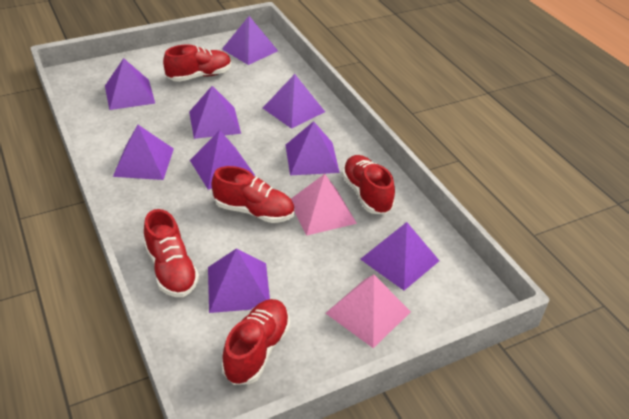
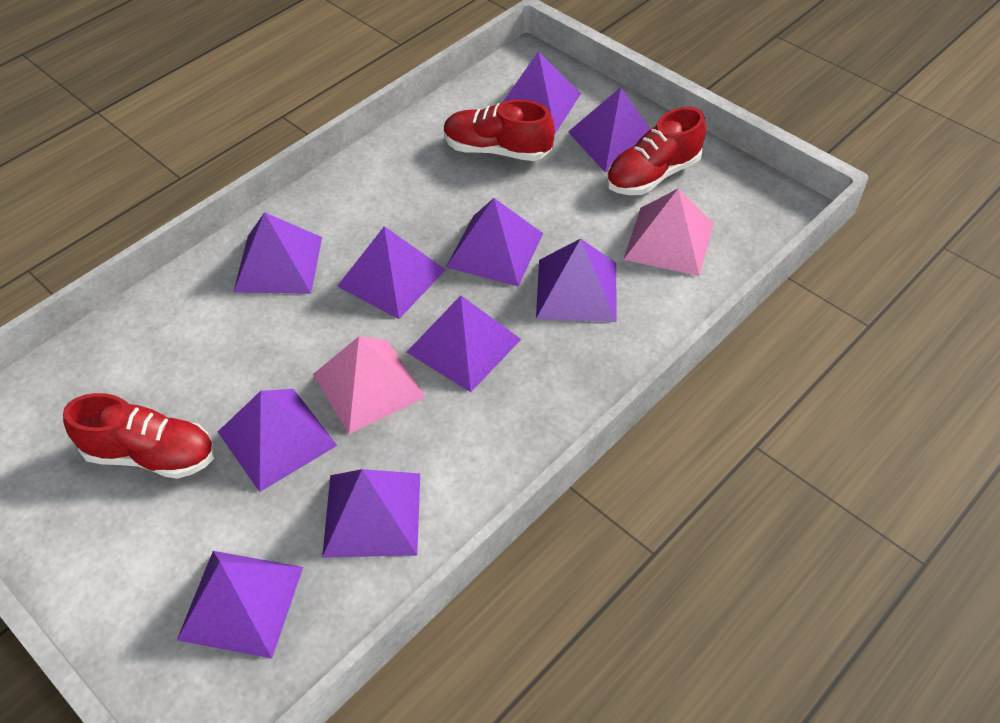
purple pyramid: 9 -> 10
red shoe: 5 -> 3

